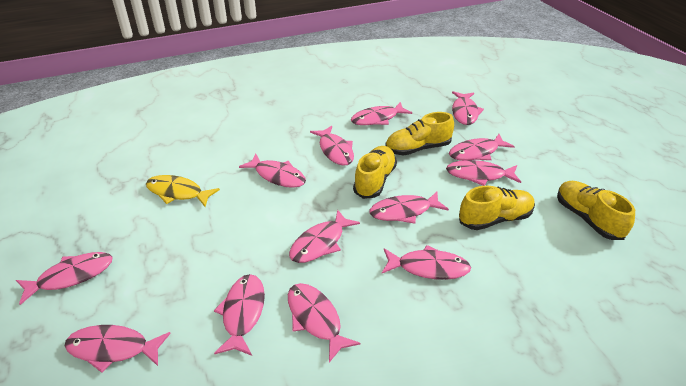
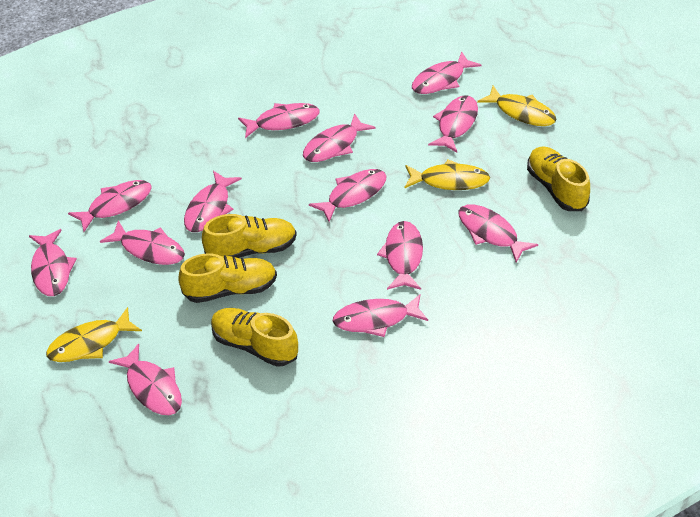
yellow fish: 1 -> 3

